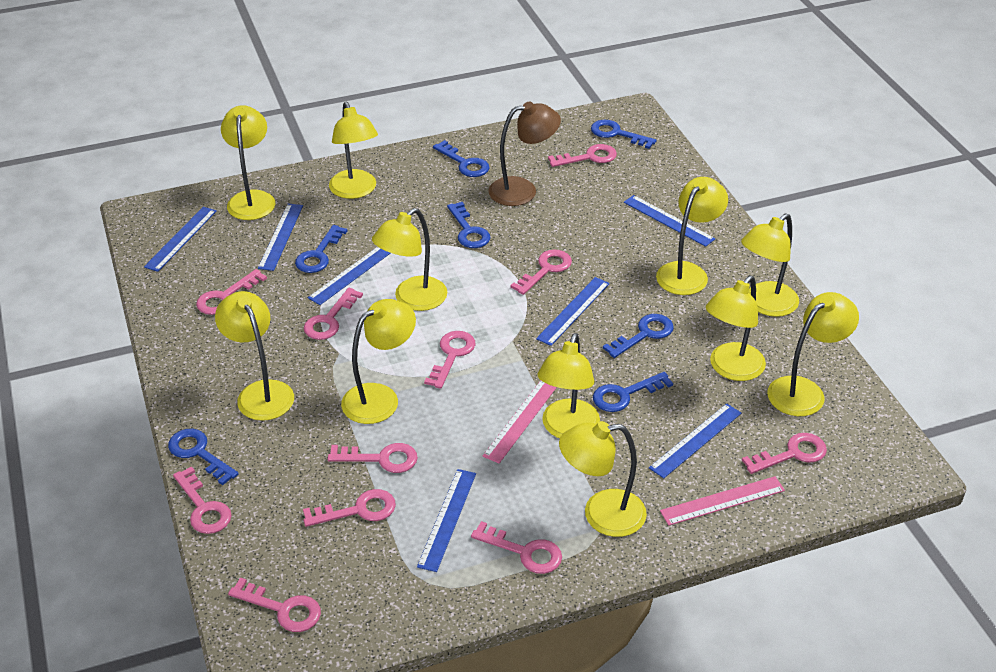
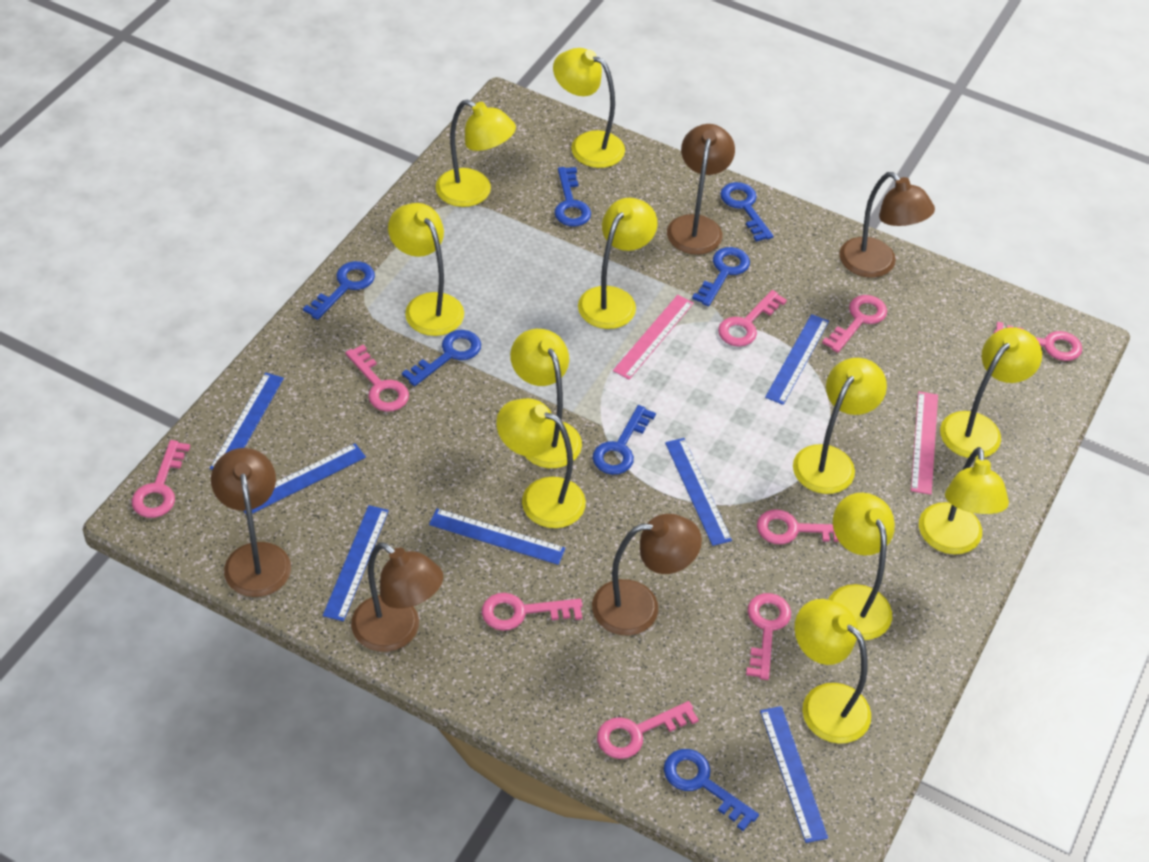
brown lamp: 1 -> 5
pink key: 11 -> 9

